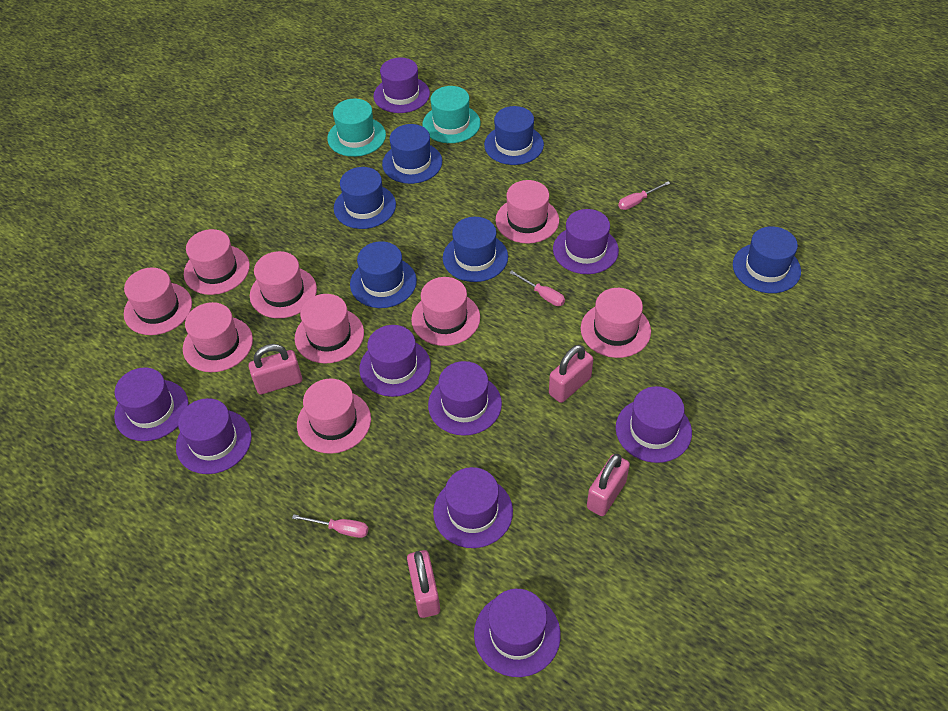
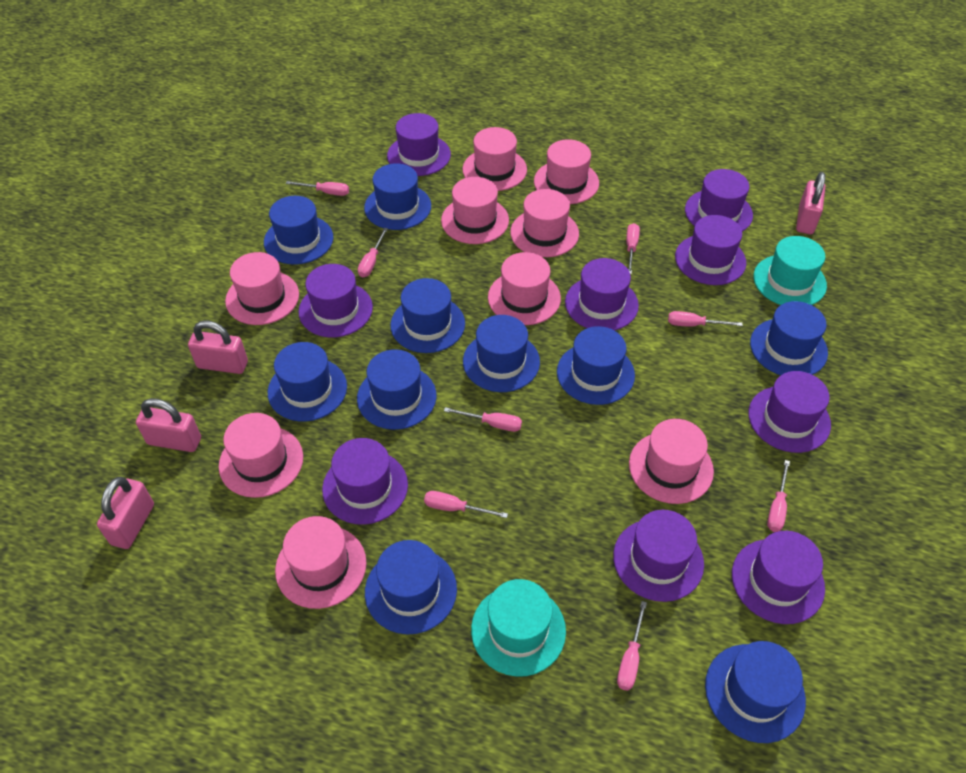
blue hat: 6 -> 10
pink screwdriver: 3 -> 8

